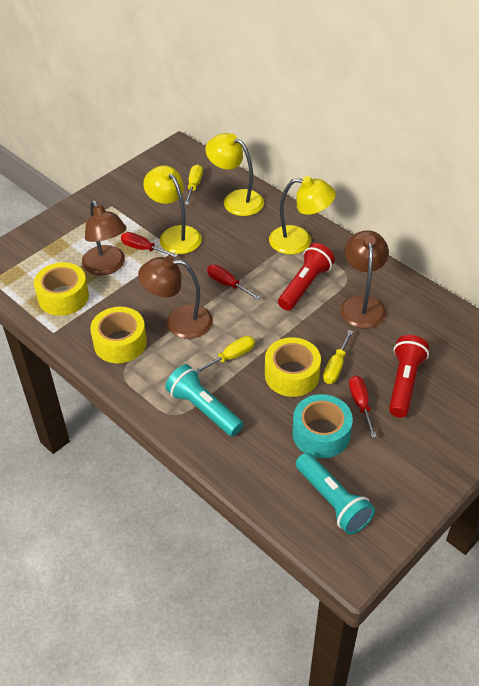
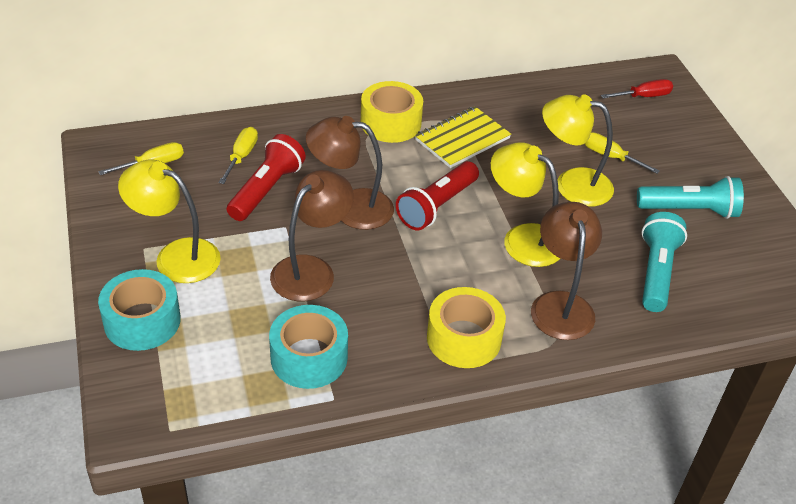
red screwdriver: 3 -> 1
turquoise tape: 1 -> 2
yellow notebook: 0 -> 1
yellow tape: 3 -> 2

